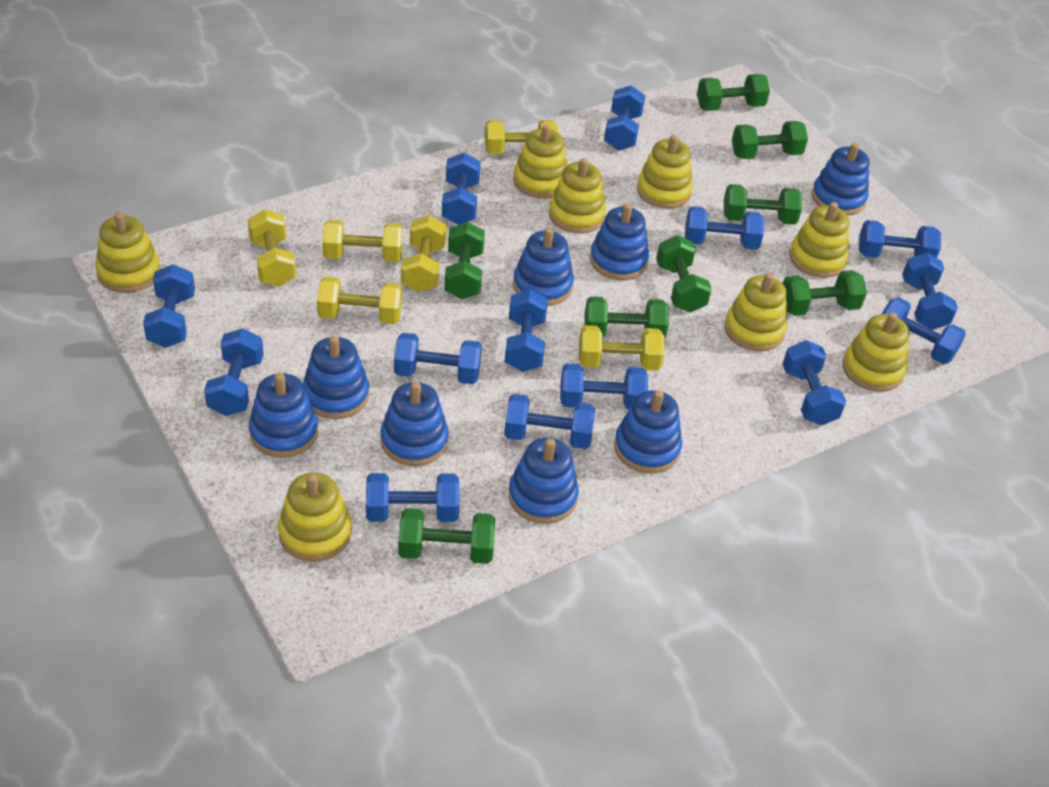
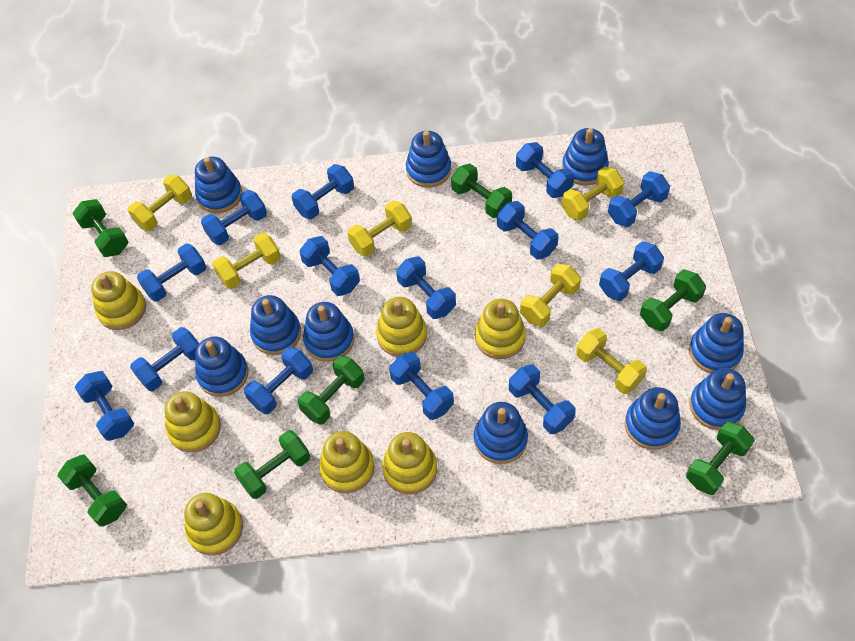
blue stacking toy: 8 -> 10
green dumbbell: 8 -> 7
yellow stacking toy: 8 -> 7

